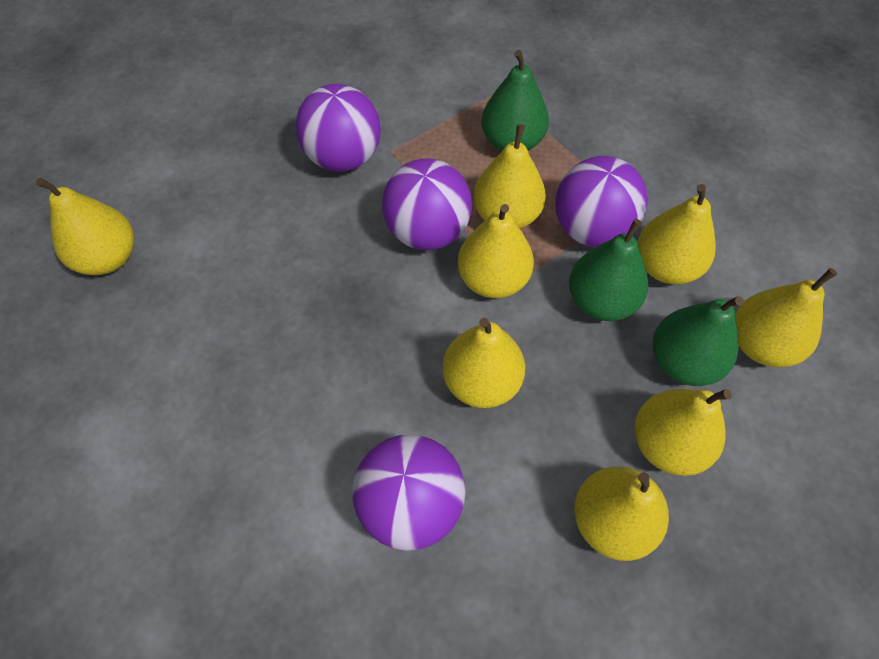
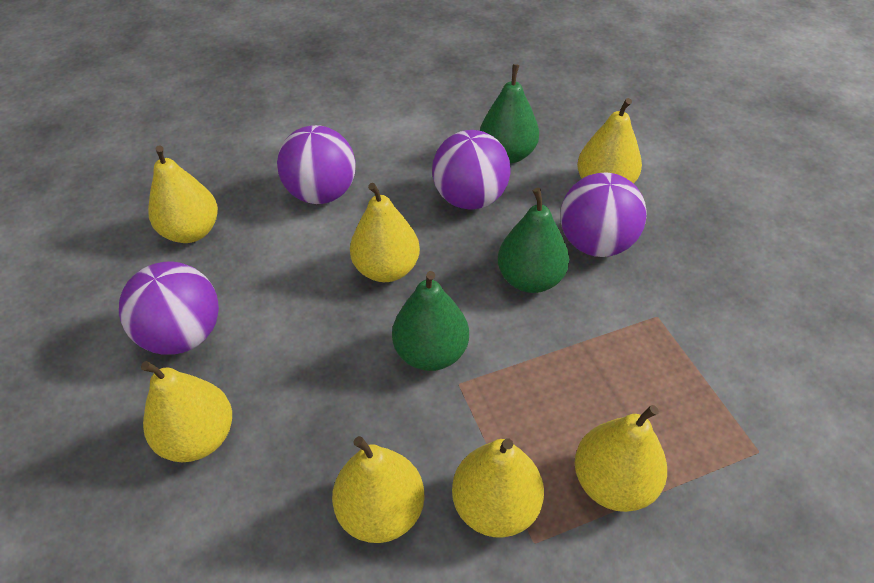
yellow pear: 8 -> 7

